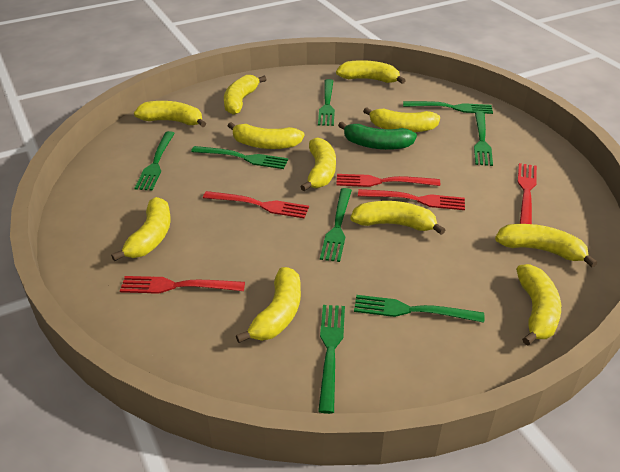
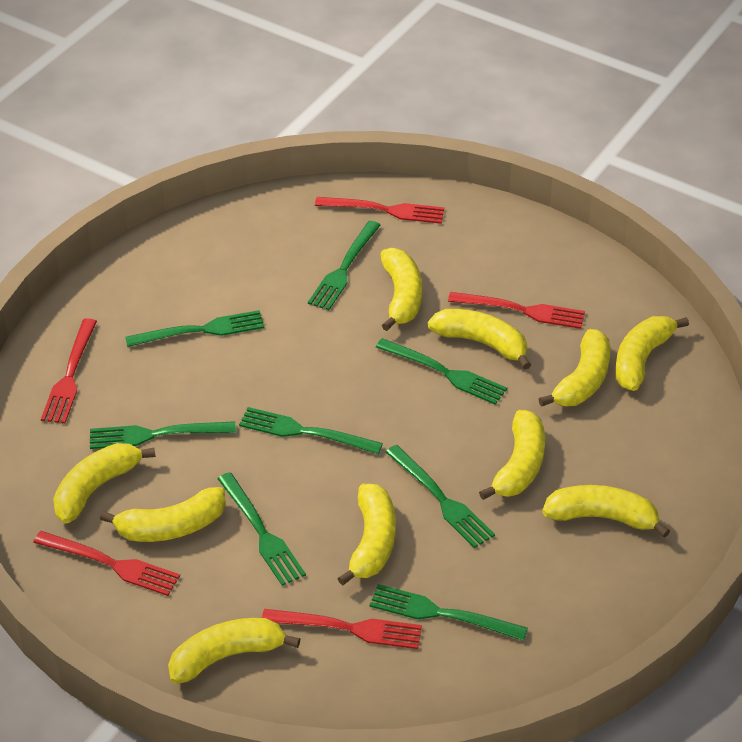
green banana: 1 -> 0
yellow banana: 11 -> 10

